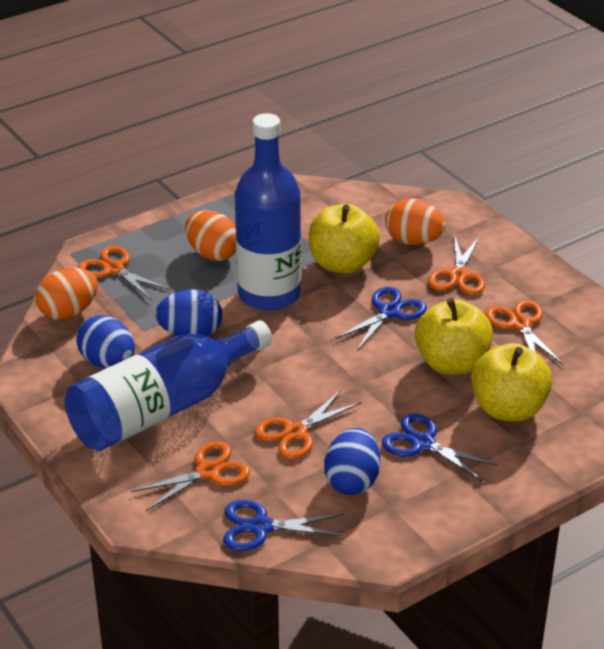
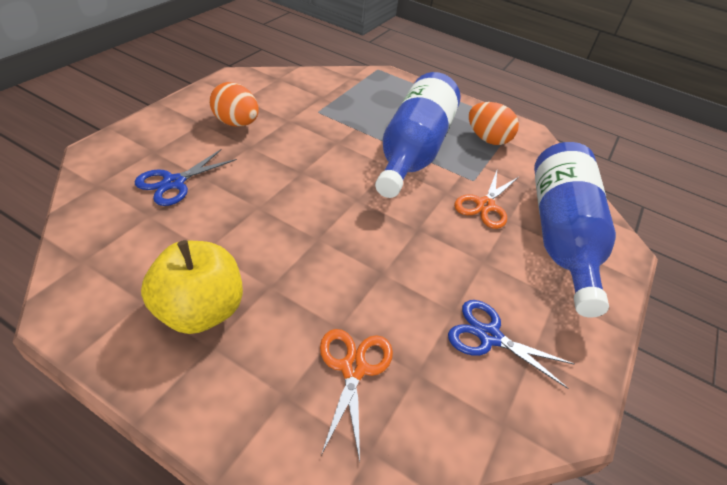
blue egg: 3 -> 0
blue scissors: 3 -> 2
orange egg: 3 -> 2
orange scissors: 5 -> 2
yellow apple: 3 -> 1

